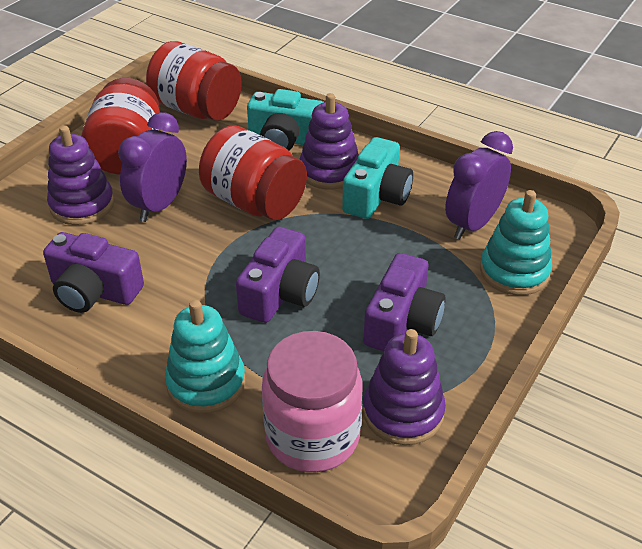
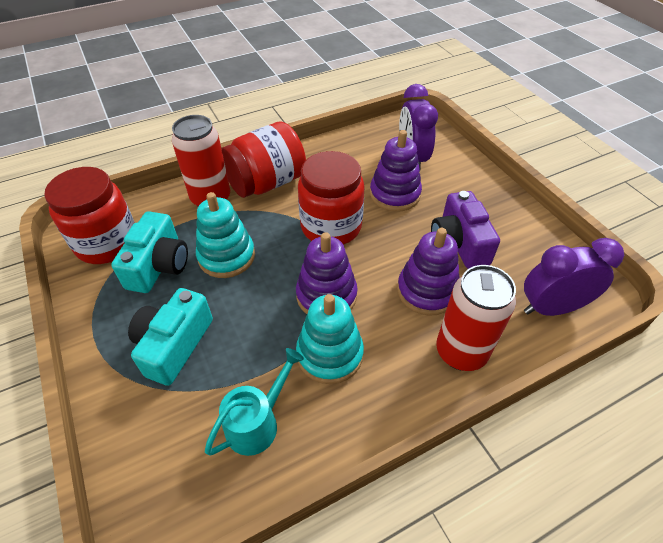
pink jar: 1 -> 0
purple camera: 3 -> 1
red can: 0 -> 2
turquoise watering can: 0 -> 1

